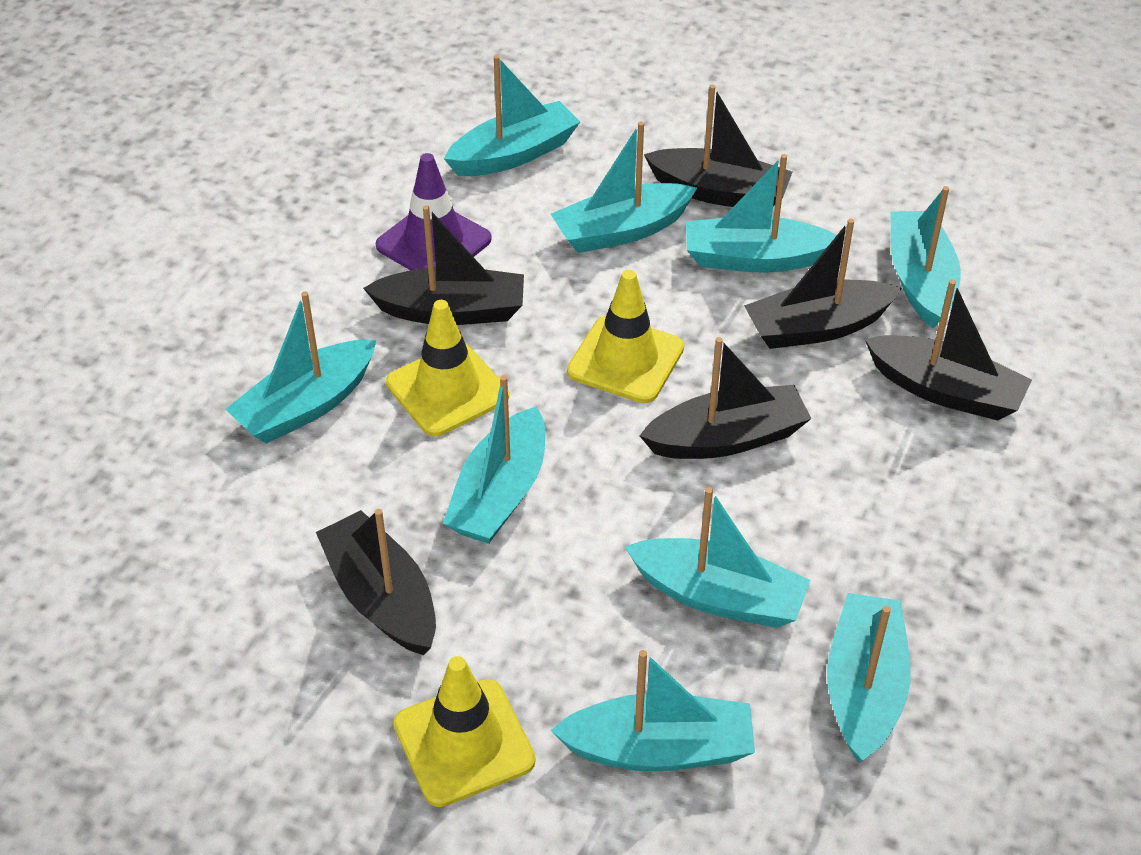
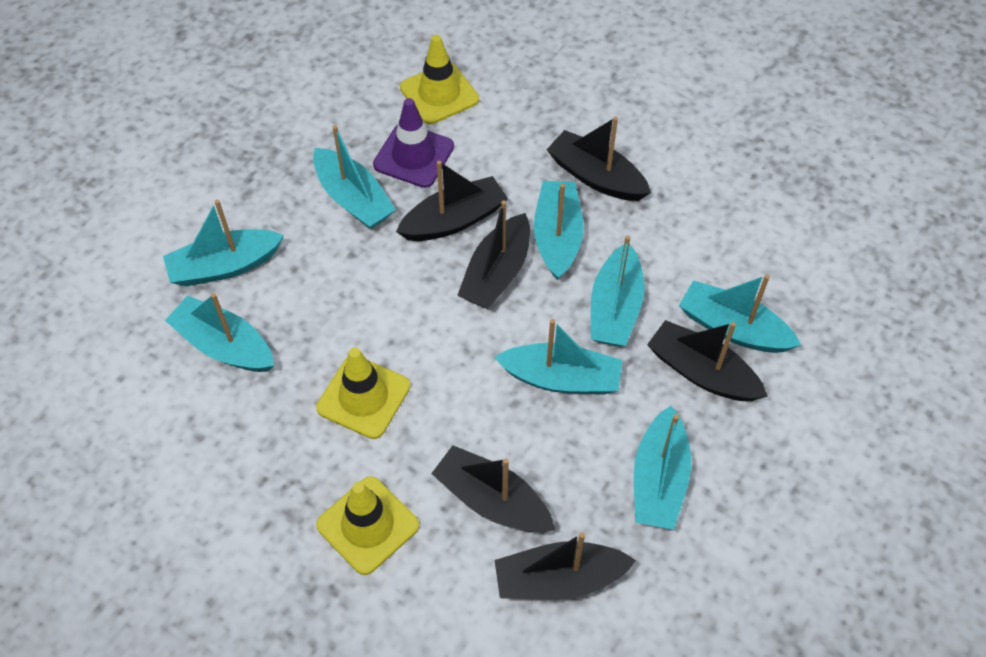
turquoise boat: 9 -> 8

